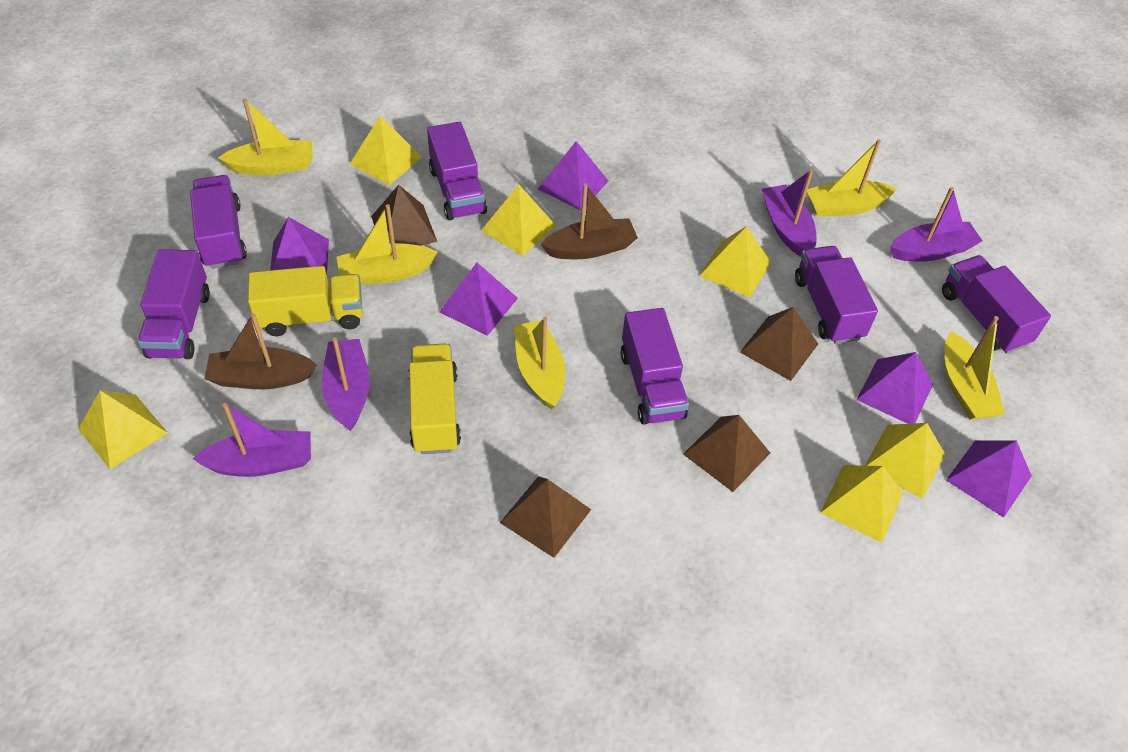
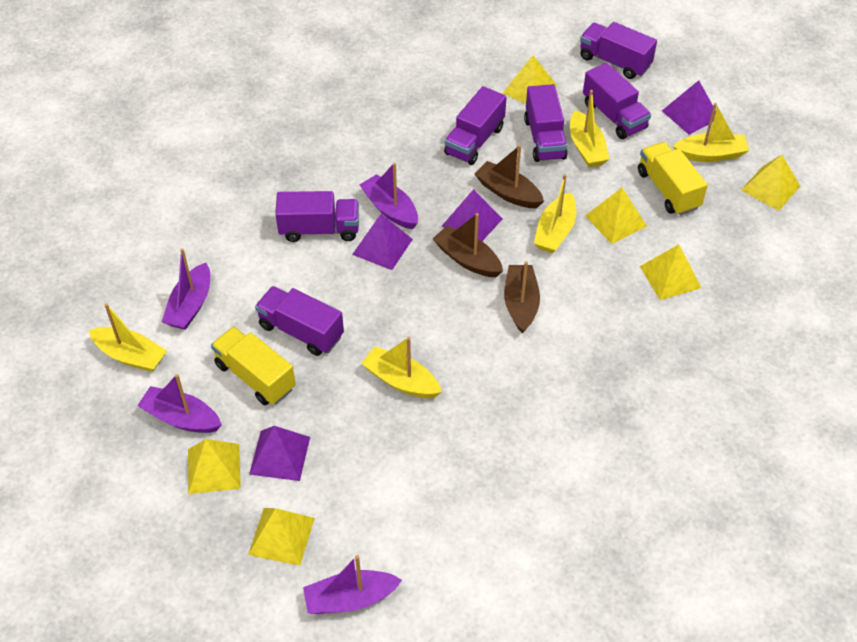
brown boat: 2 -> 3
brown pyramid: 4 -> 0
purple pyramid: 5 -> 4

